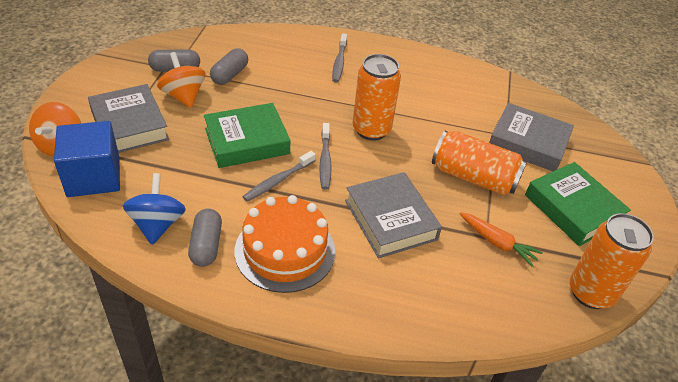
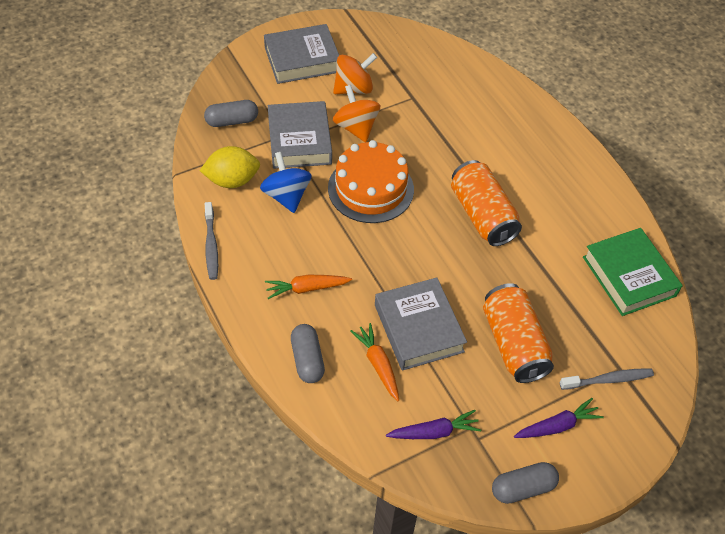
blue cube: 1 -> 0
green book: 2 -> 1
grey toothbrush: 3 -> 2
orange can: 3 -> 2
orange carrot: 1 -> 2
purple carrot: 0 -> 2
yellow lemon: 0 -> 1

